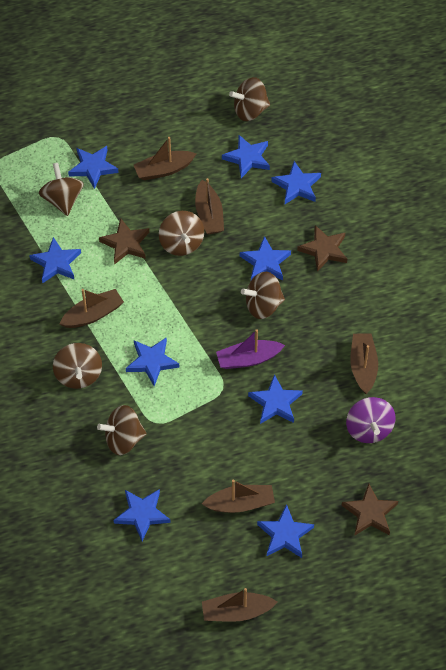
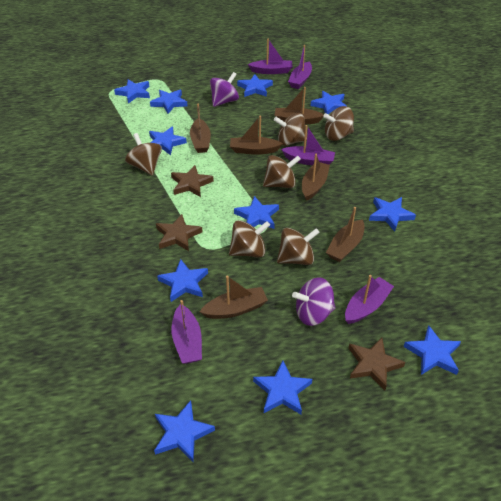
blue star: 9 -> 11
purple boat: 1 -> 5
purple spinning top: 1 -> 2

